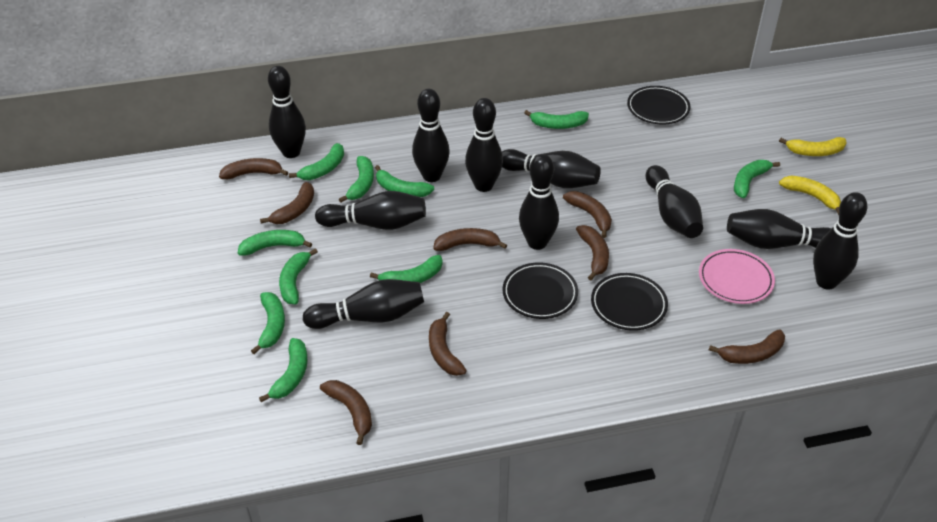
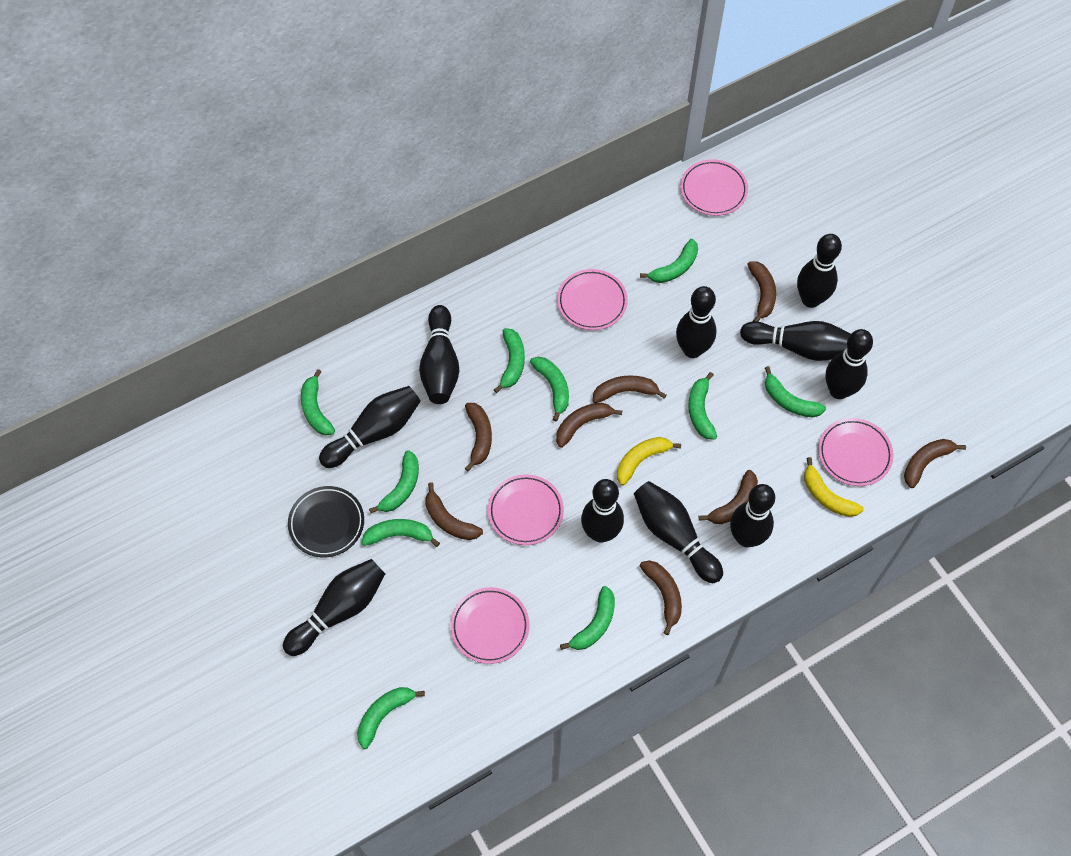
black plate: 3 -> 1
pink plate: 1 -> 5

